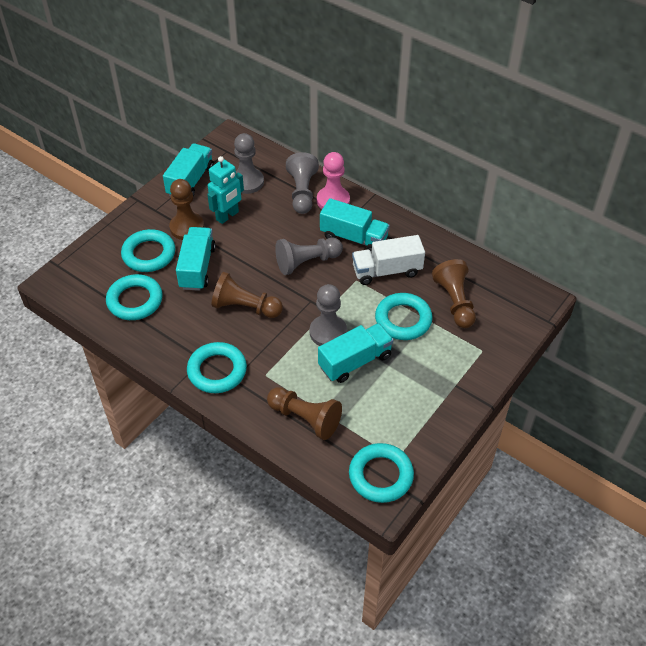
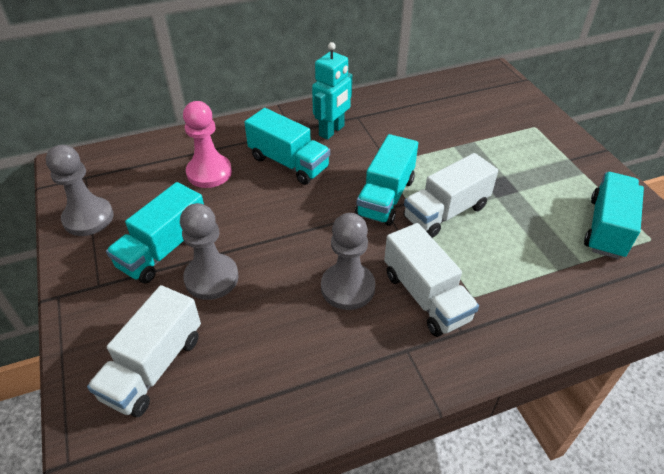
brown pawn: 4 -> 0
grey pawn: 4 -> 3
turquoise ring: 5 -> 0
white truck: 1 -> 3

